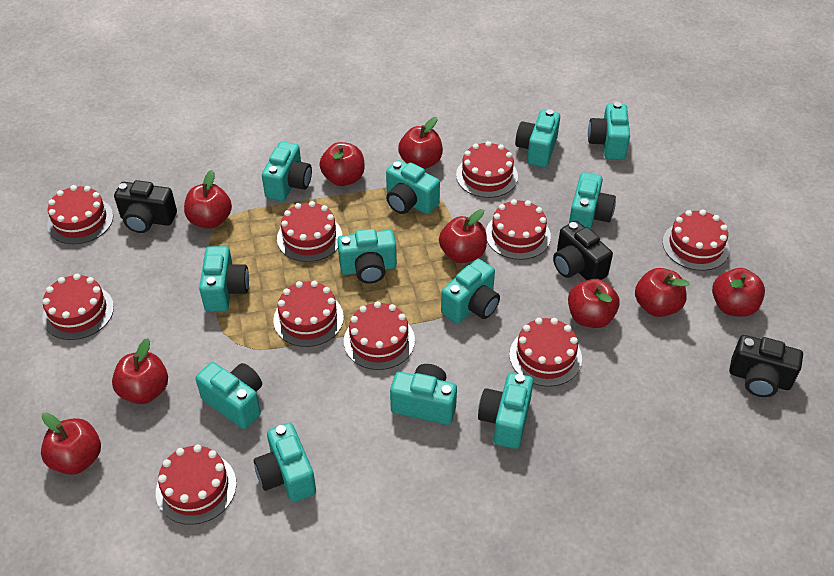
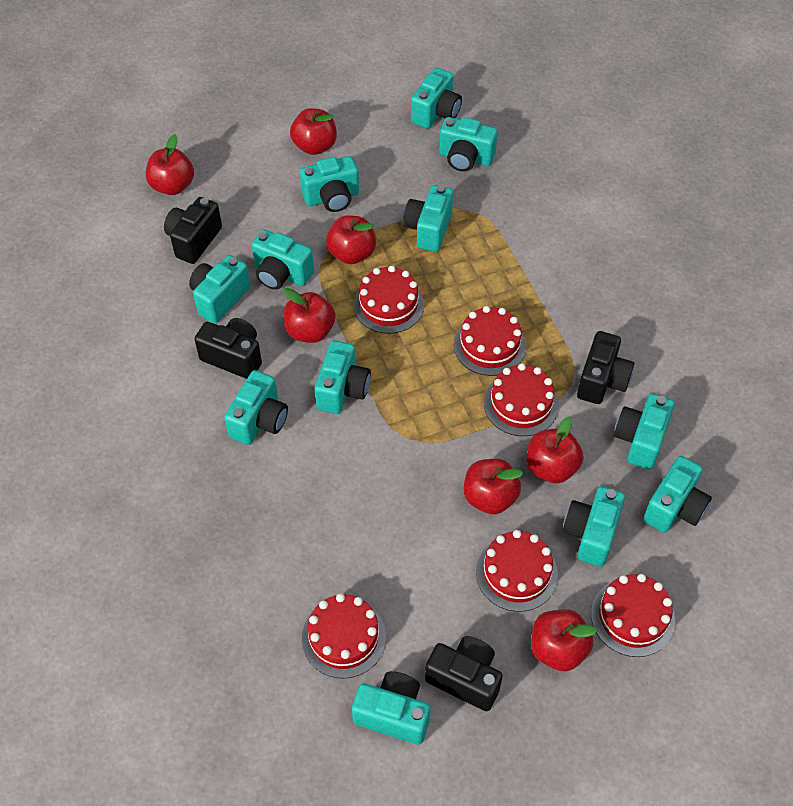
black camera: 3 -> 4
red apple: 9 -> 7
red cake: 10 -> 6

